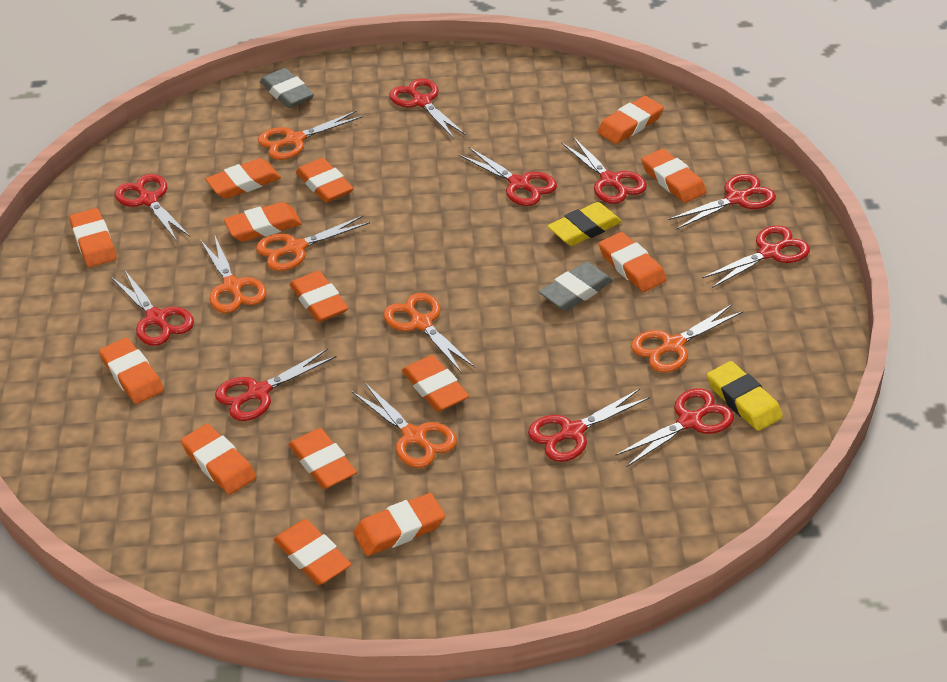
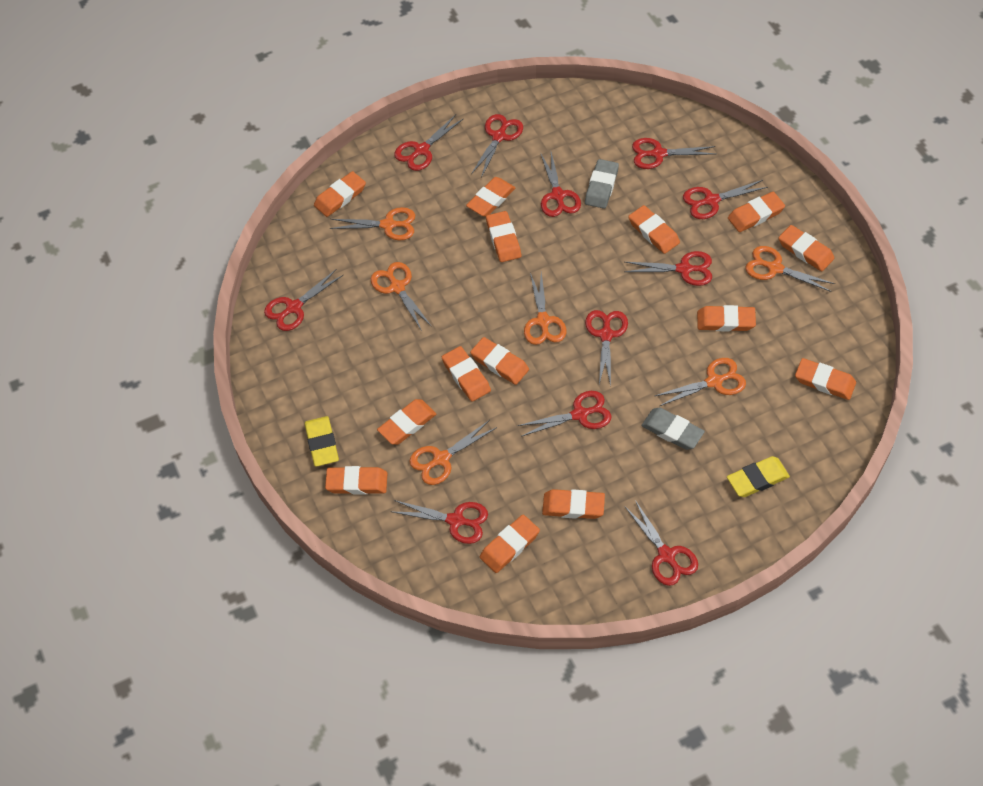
red scissors: 10 -> 11

